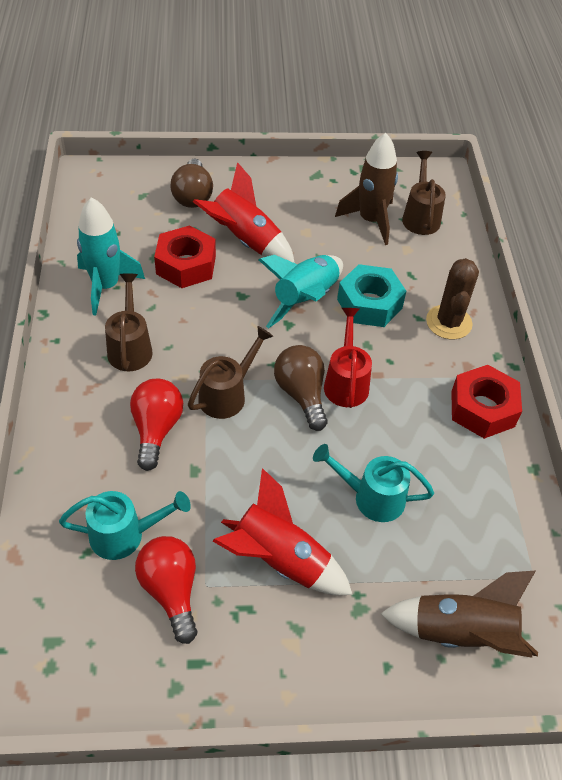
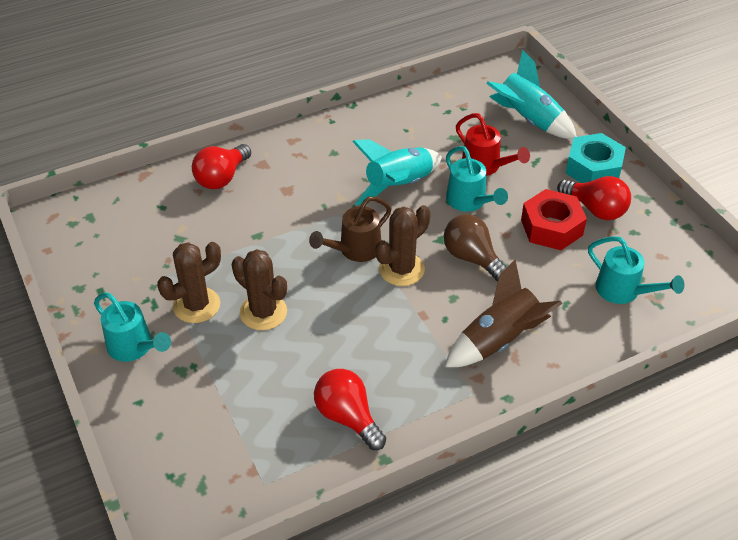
brown cactus: 1 -> 3
brown light bulb: 2 -> 1
brown rocket: 2 -> 1
brown watering can: 3 -> 1
red light bulb: 2 -> 3
red nut: 2 -> 1
red rocket: 2 -> 0
turquoise watering can: 2 -> 3

